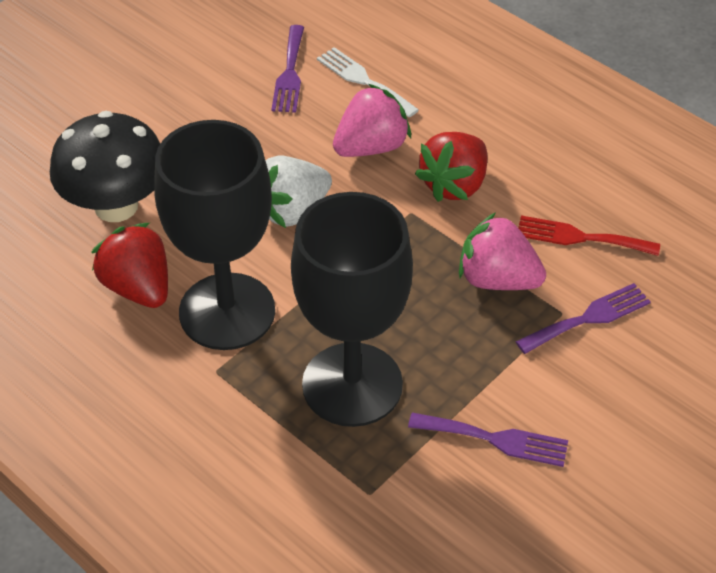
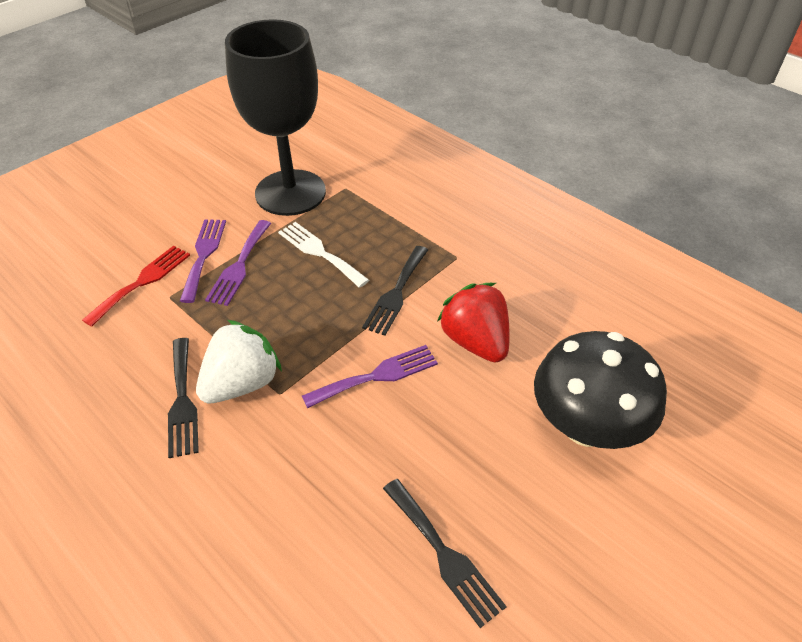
black fork: 0 -> 3
black goblet: 2 -> 1
pink strawberry: 2 -> 0
red strawberry: 2 -> 1

